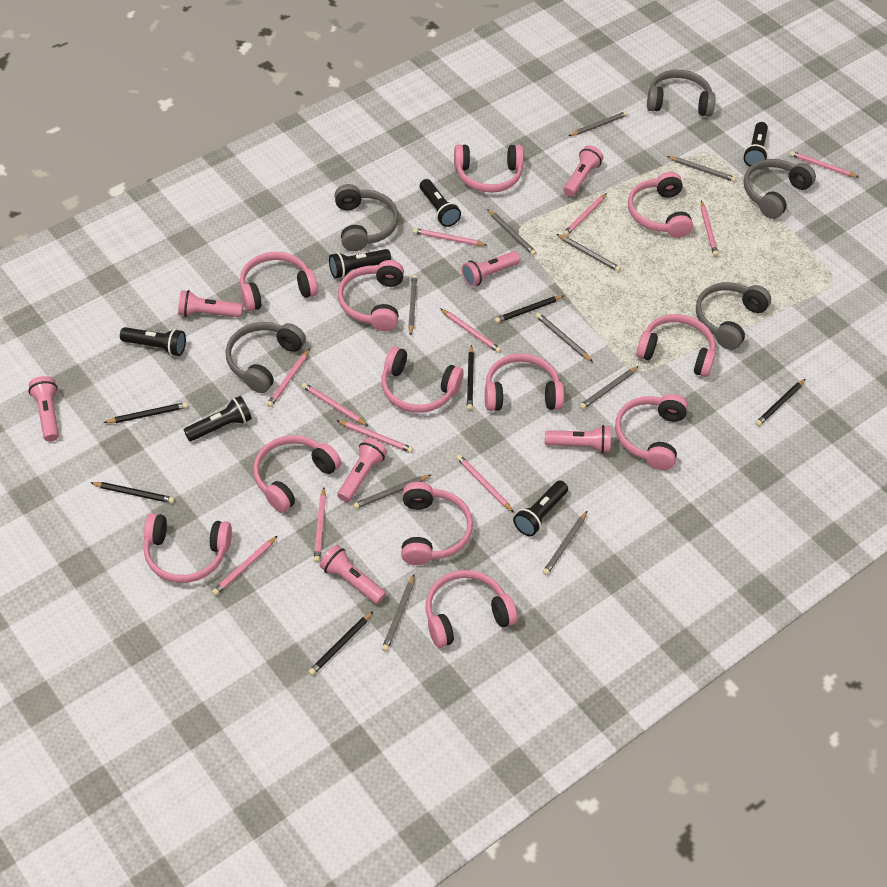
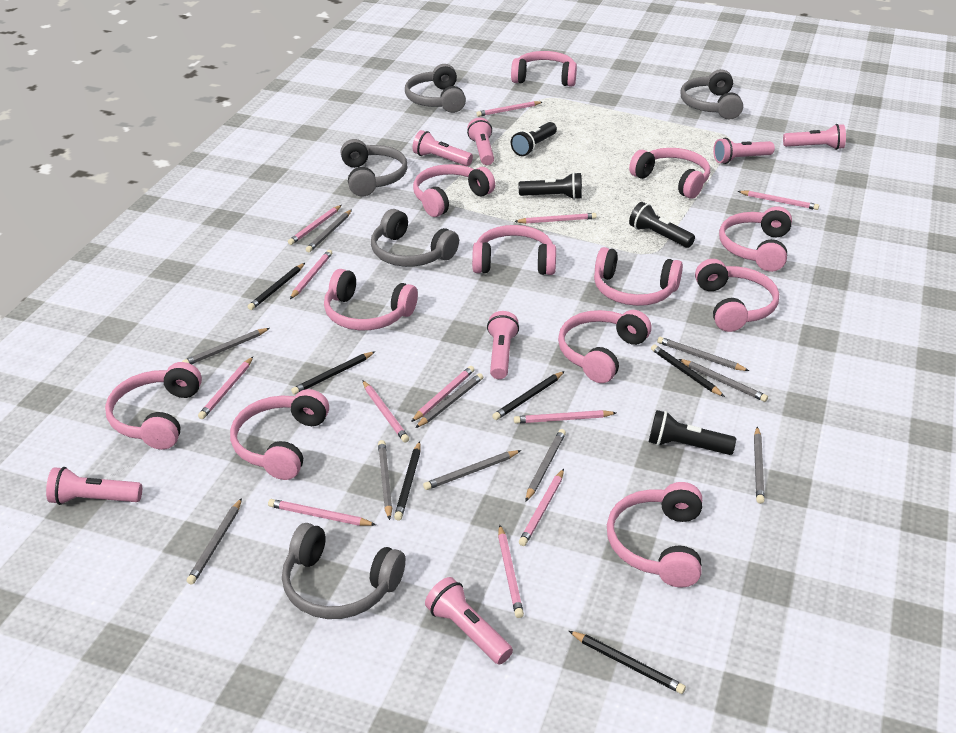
black flashlight: 6 -> 4
pink pencil: 11 -> 12

